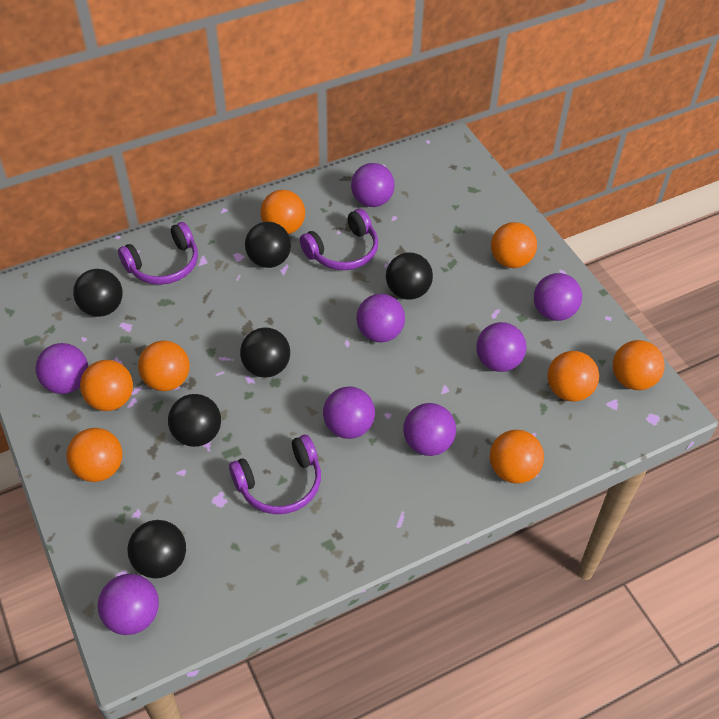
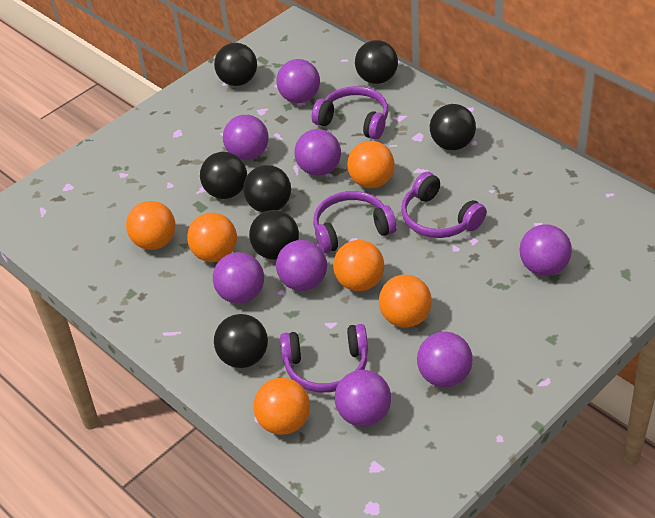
black ball: 6 -> 7
orange ball: 8 -> 6
purple headphones: 3 -> 4

